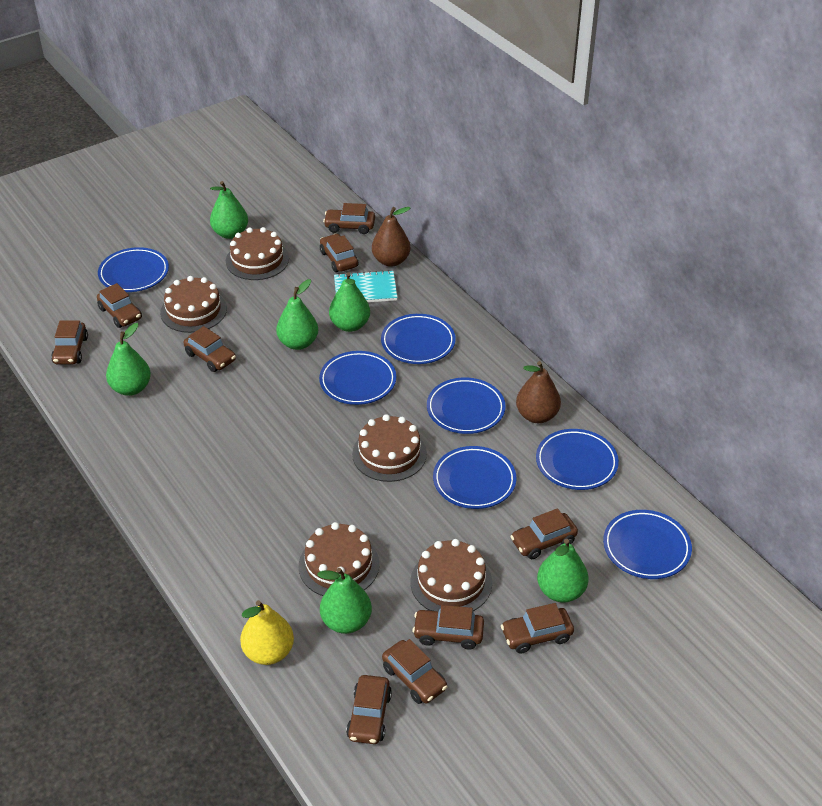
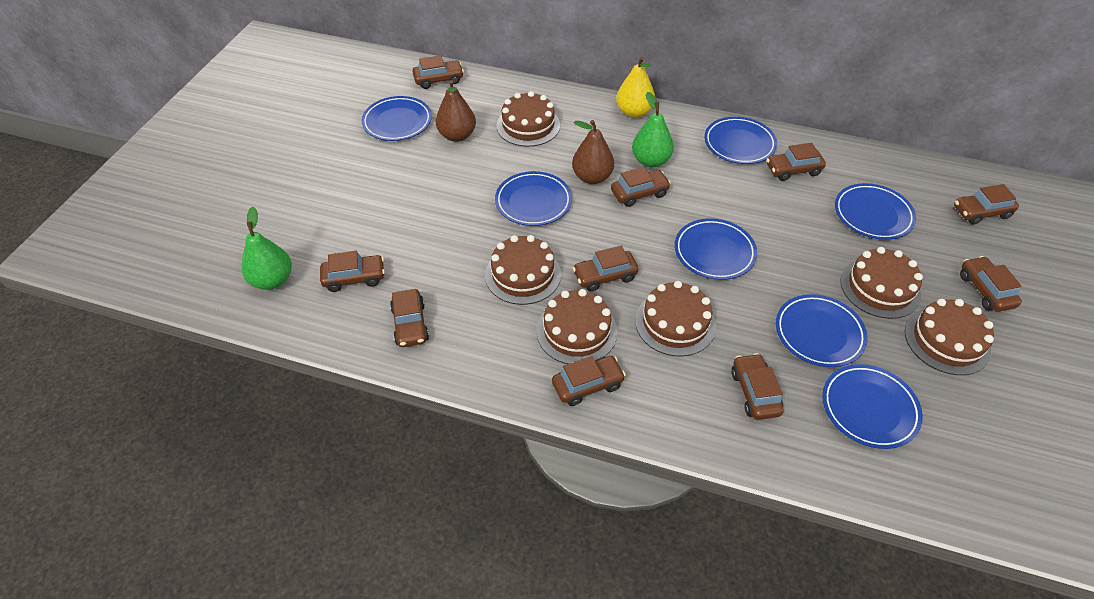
brown cake: 5 -> 6
green pear: 6 -> 2
turquoise notebook: 1 -> 0

